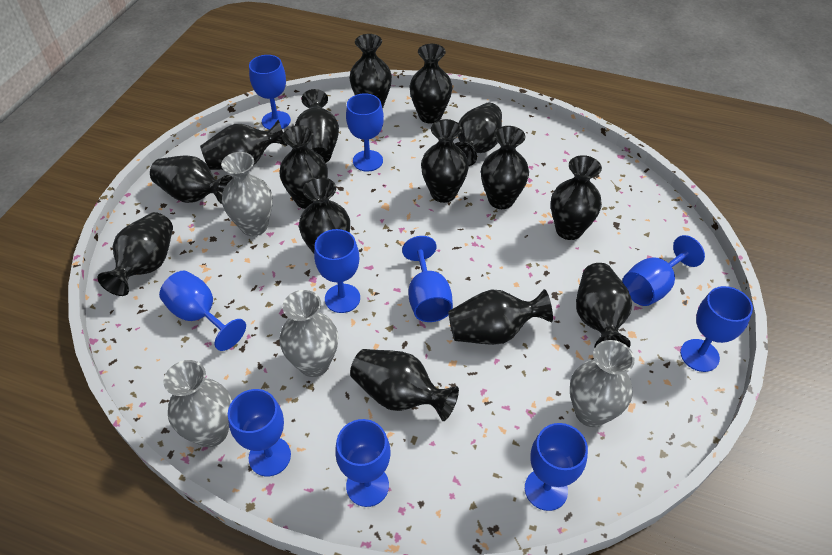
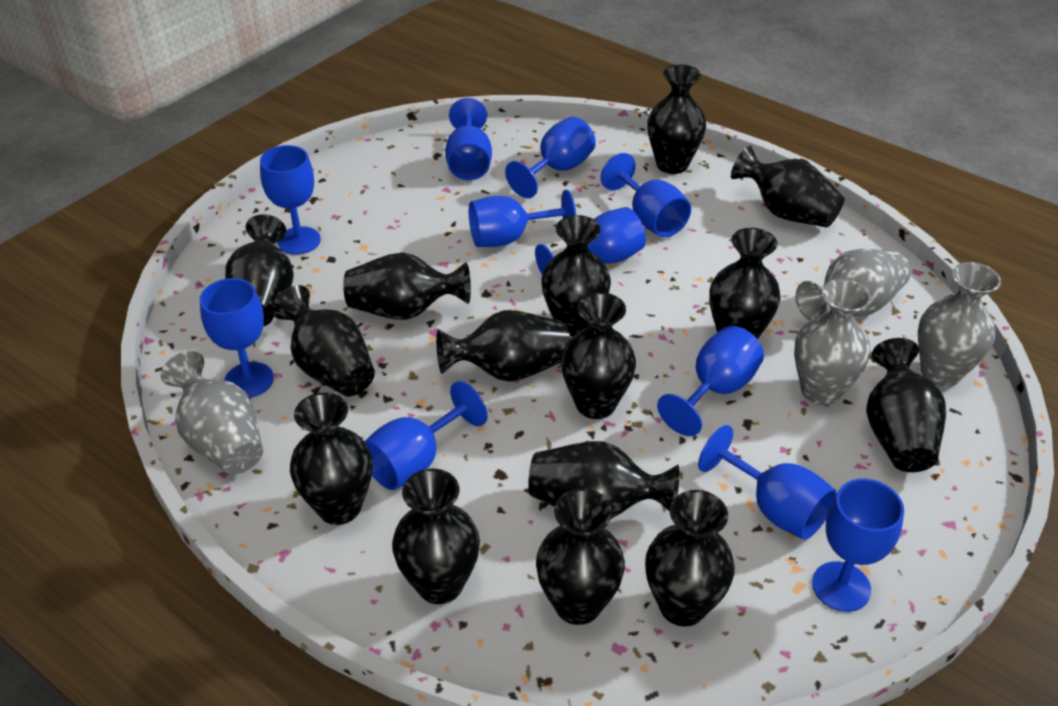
blue goblet: 10 -> 11

